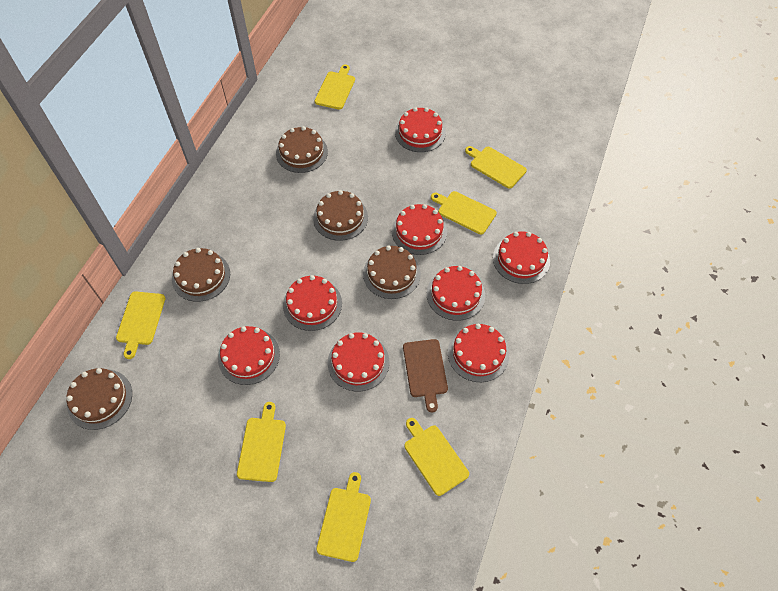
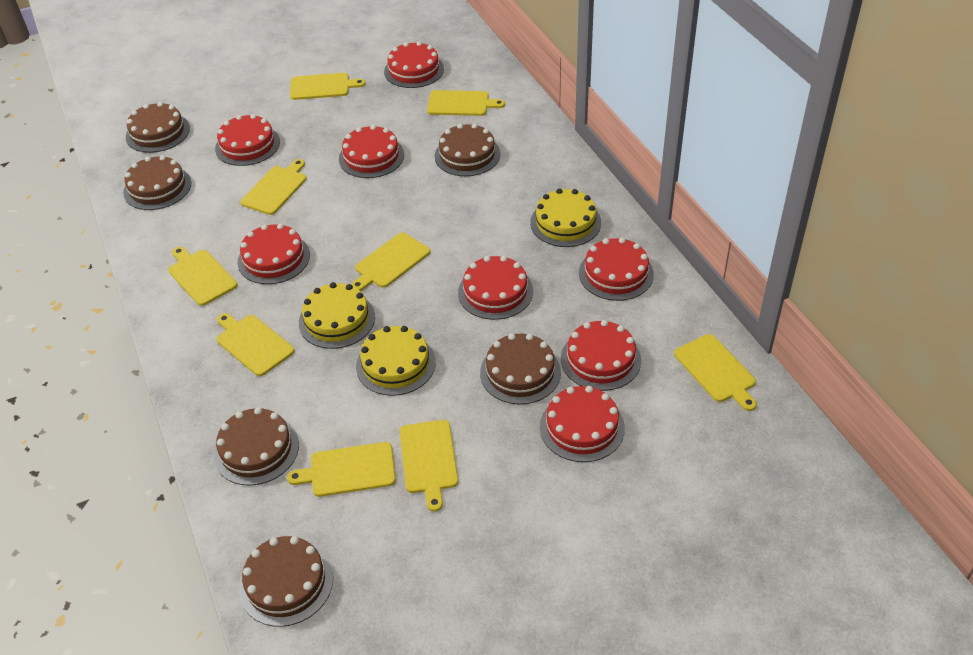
brown cake: 5 -> 6
brown cutting board: 1 -> 0
yellow cake: 0 -> 3
yellow cutting board: 7 -> 9

